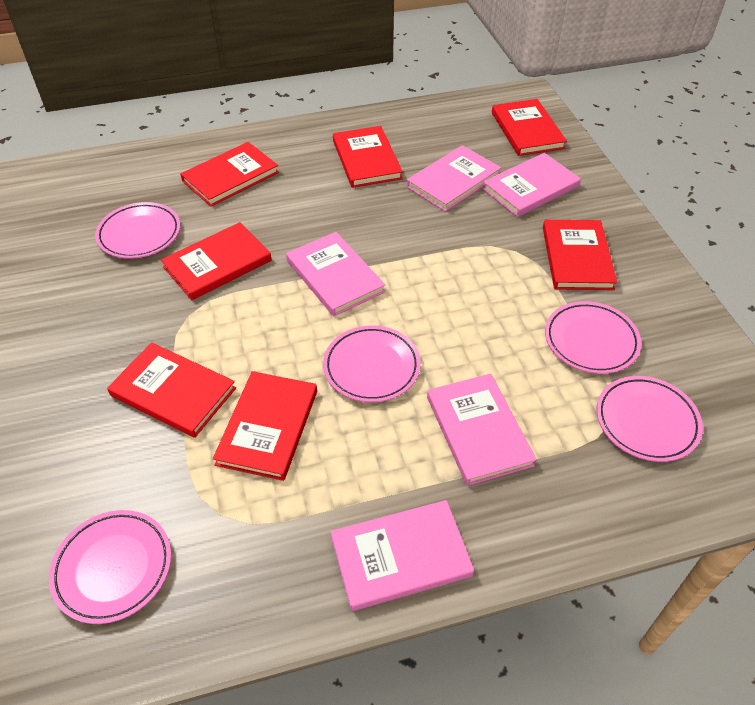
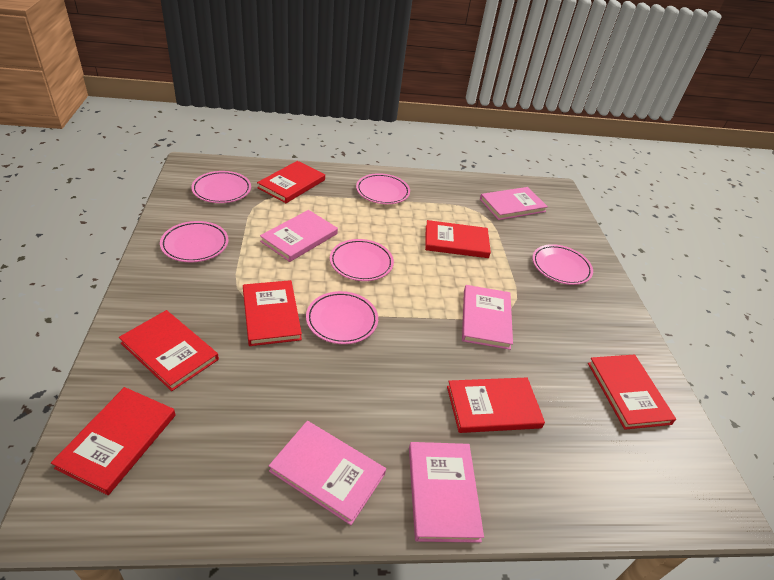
pink plate: 5 -> 6

